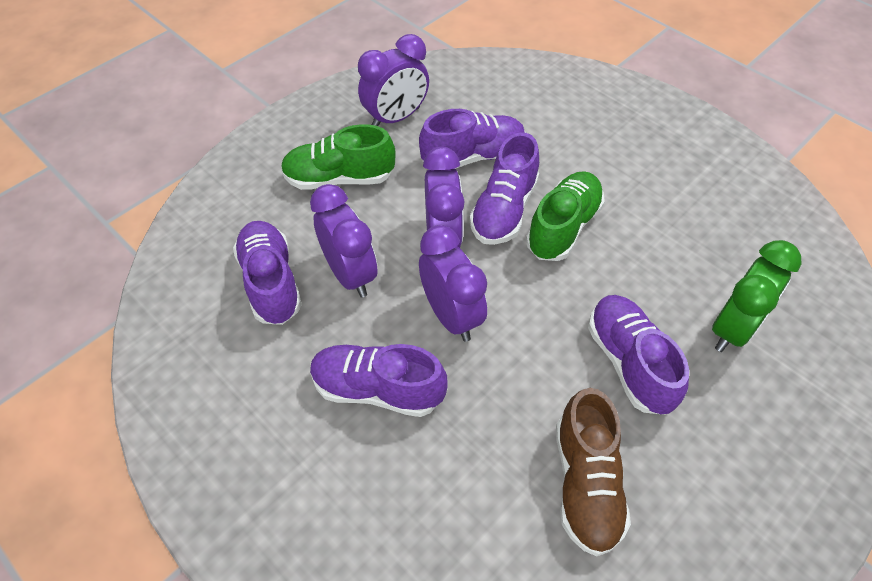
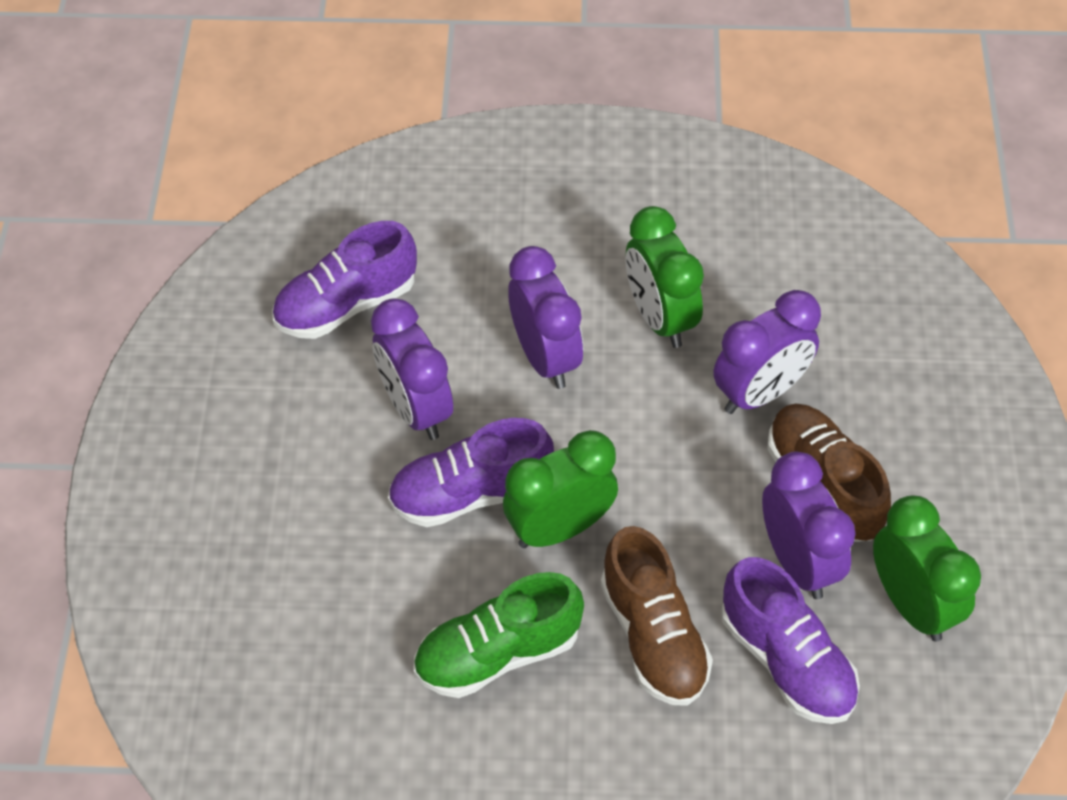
brown shoe: 1 -> 2
green clock: 1 -> 3
green shoe: 2 -> 1
purple shoe: 5 -> 3

